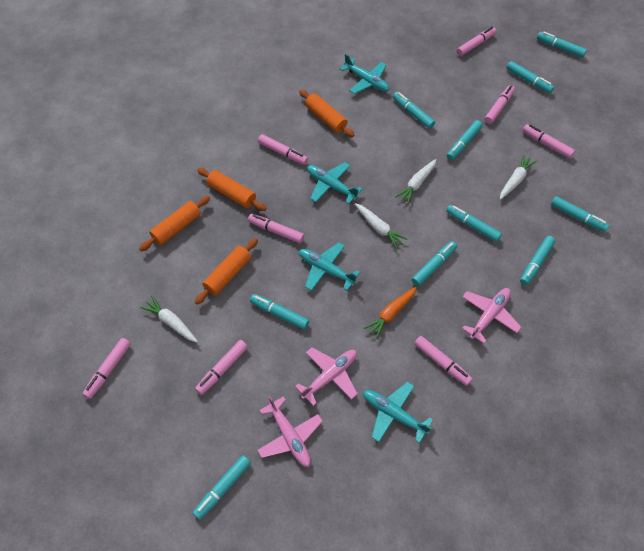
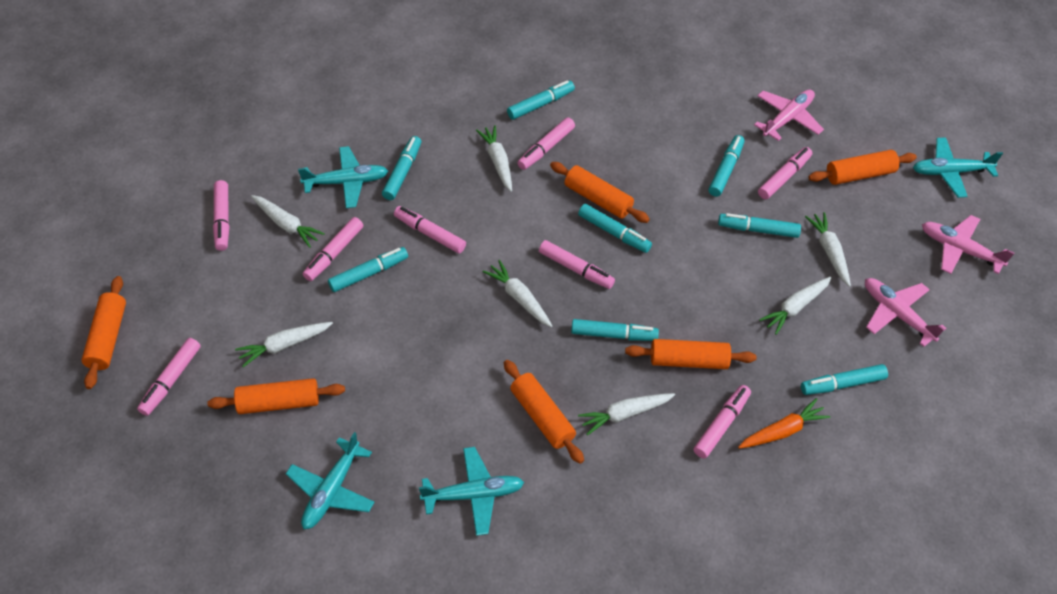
orange rolling pin: 4 -> 6
turquoise marker: 10 -> 8
white carrot: 4 -> 7

